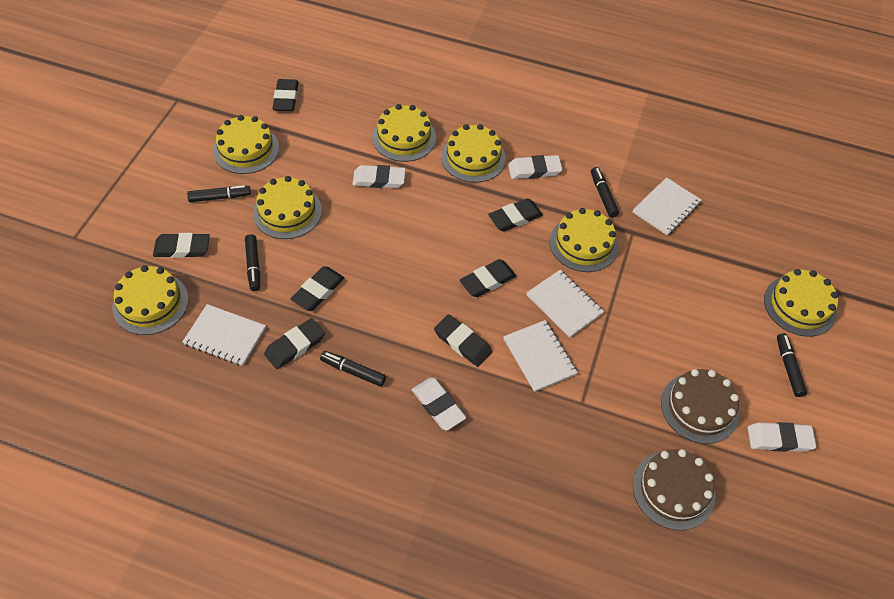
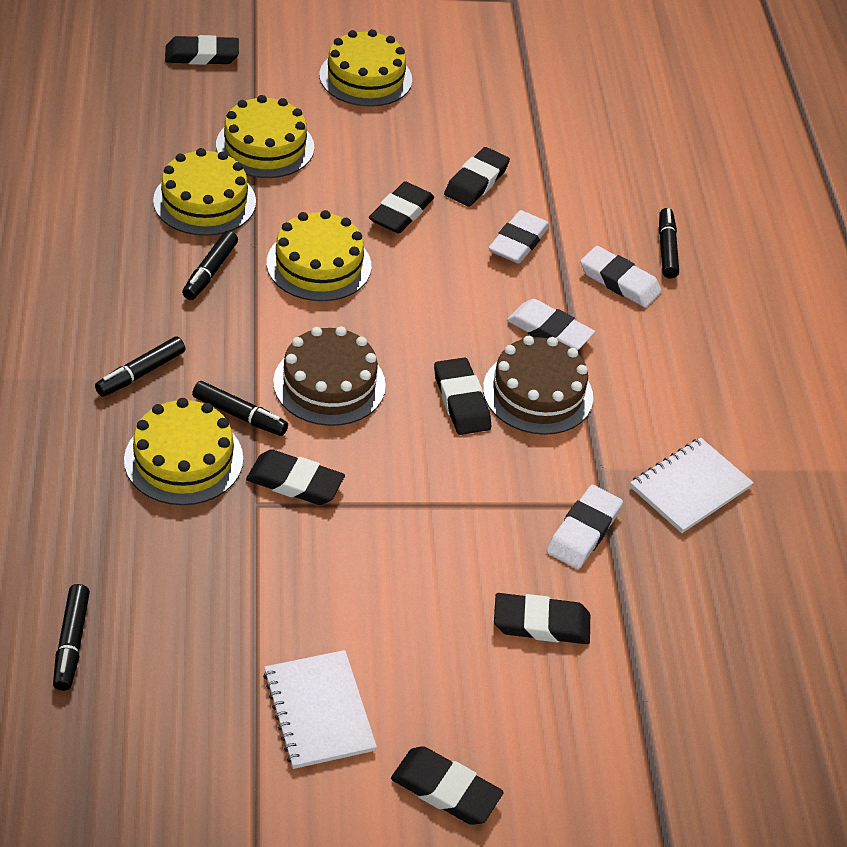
white notebook: 4 -> 2
yellow cake: 7 -> 5

